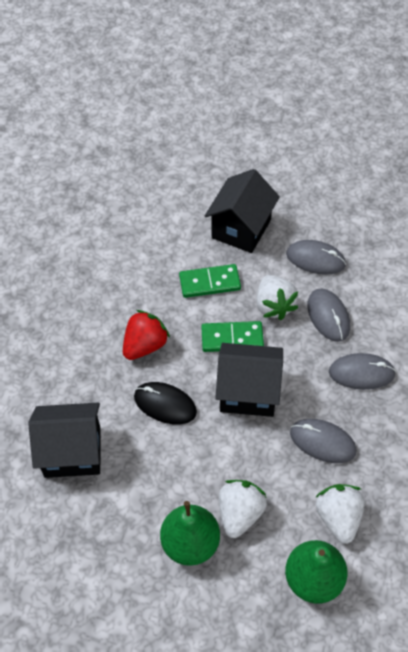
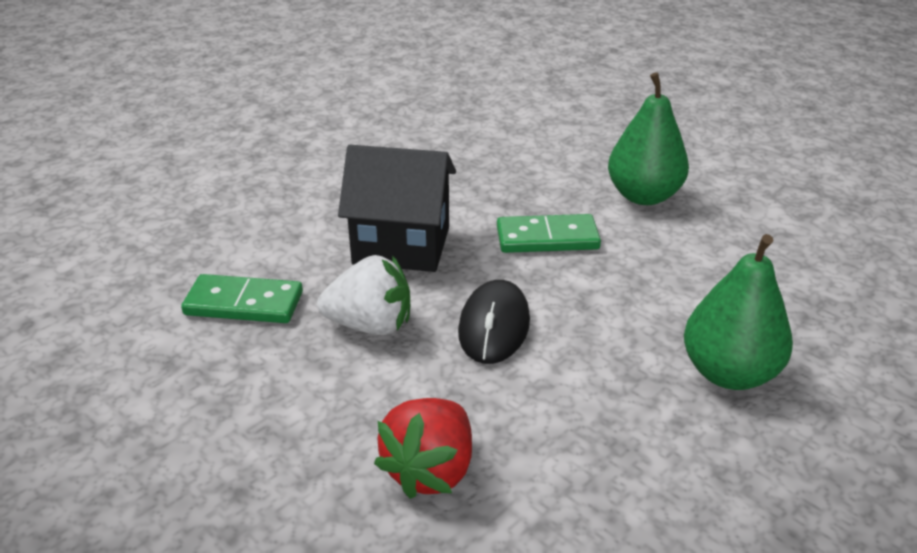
black house: 3 -> 1
grey mouse: 4 -> 0
white strawberry: 3 -> 1

